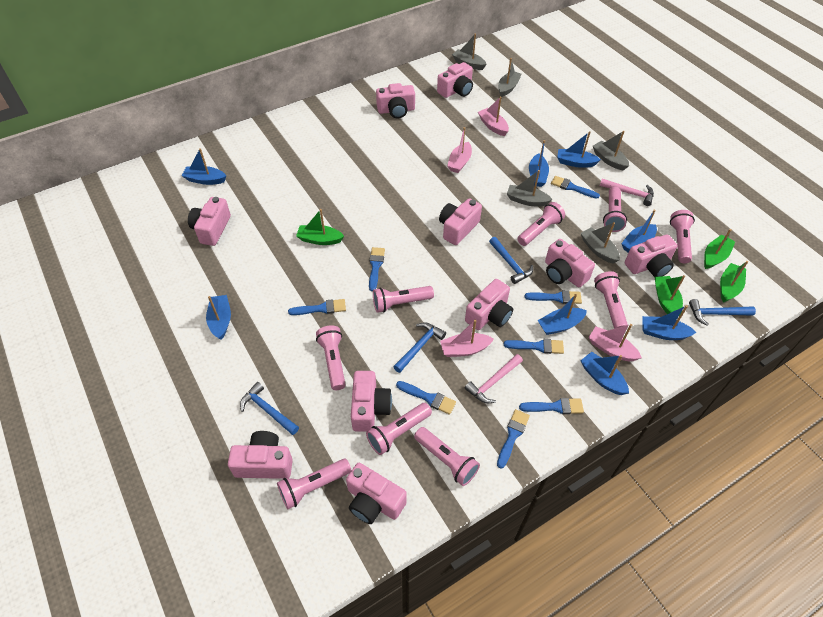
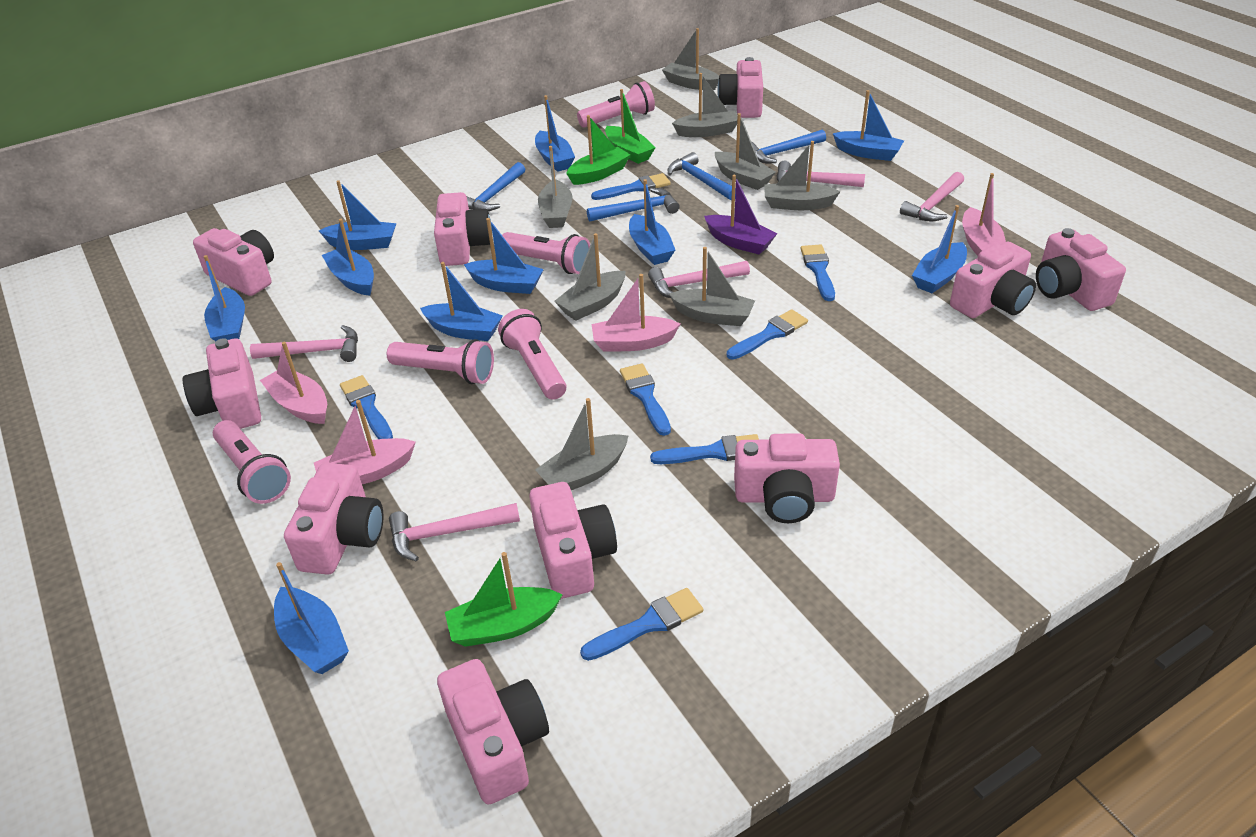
blue boat: 8 -> 10
blue brush: 8 -> 7
green boat: 4 -> 3
grey boat: 5 -> 8
pink flashlight: 9 -> 5
pink hammer: 2 -> 5
purple boat: 0 -> 1

